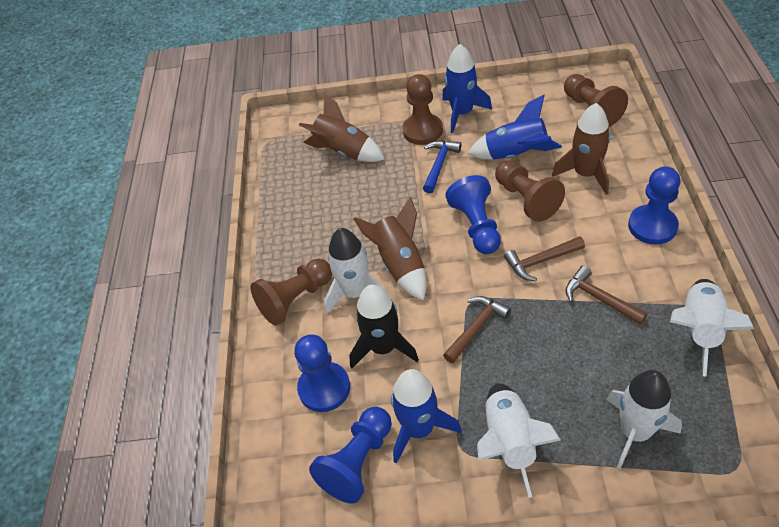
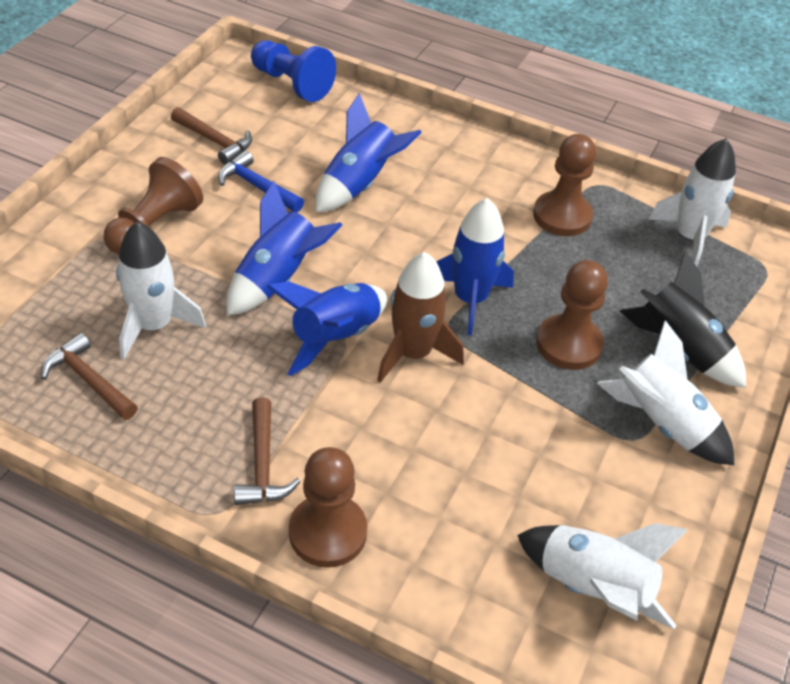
blue pawn: 4 -> 1
blue rocket: 3 -> 4
brown rocket: 3 -> 1

